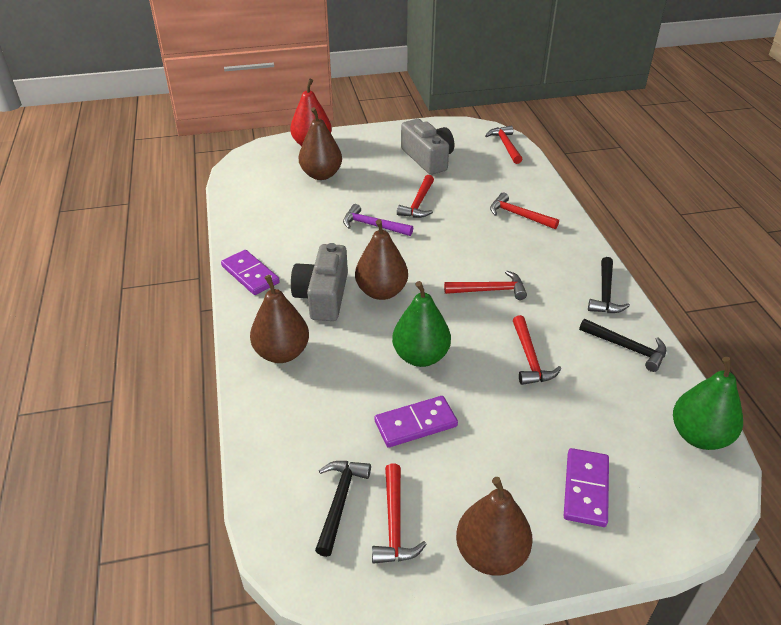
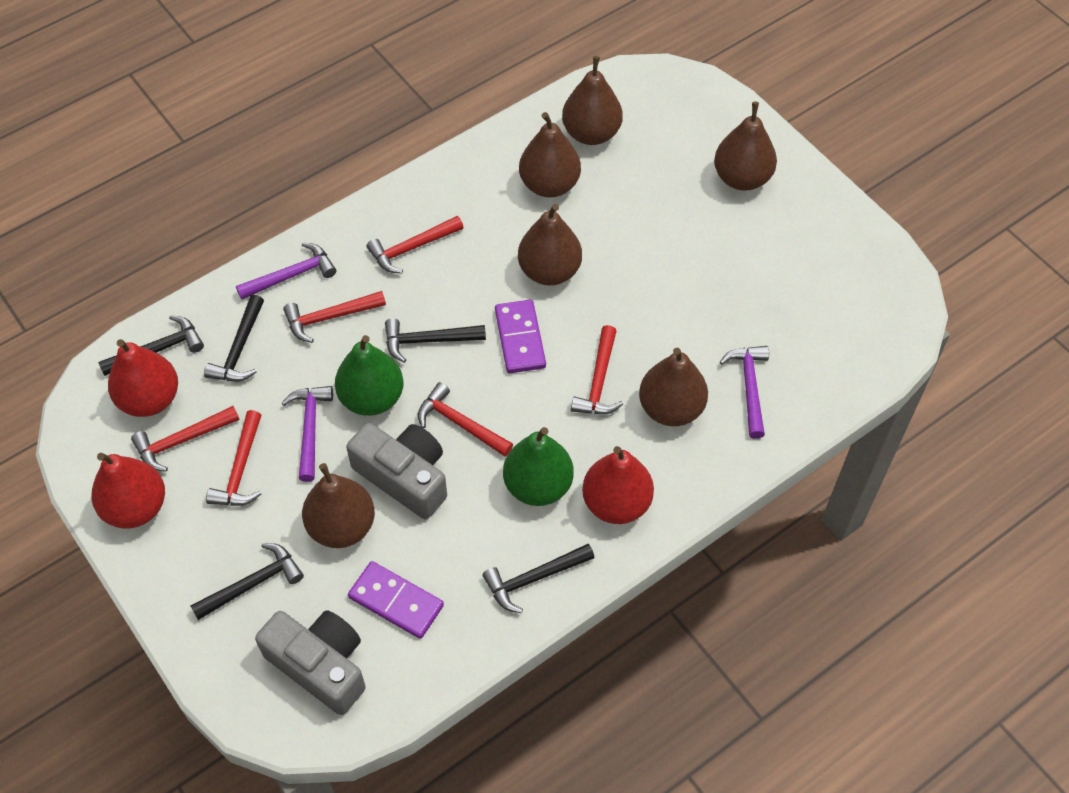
black hammer: 3 -> 5
brown pear: 4 -> 6
purple domino: 3 -> 2
purple hammer: 1 -> 3
red pear: 1 -> 3

